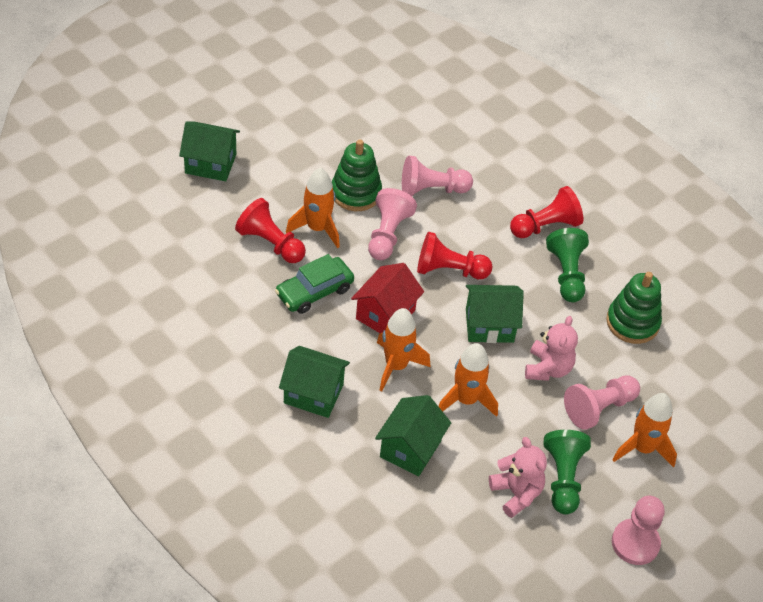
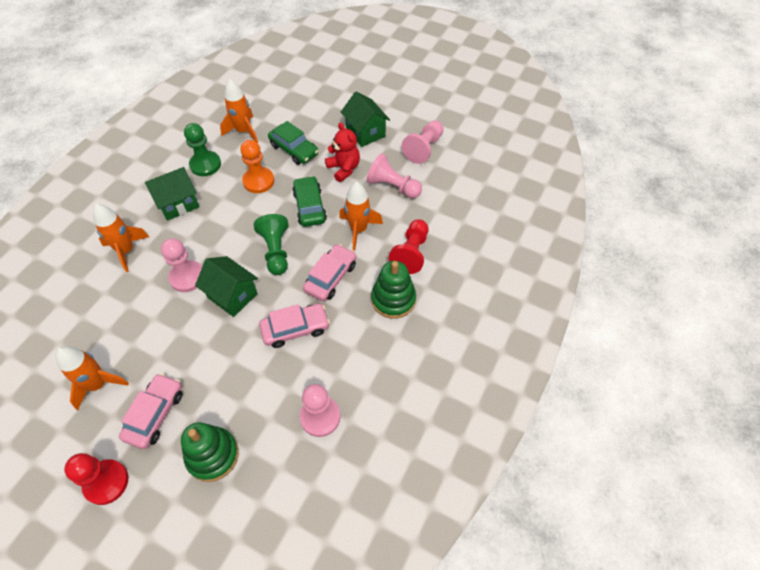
green car: 1 -> 2
green house: 4 -> 3
orange pawn: 0 -> 1
pink car: 0 -> 3
pink teddy bear: 2 -> 0
red house: 1 -> 0
red pawn: 3 -> 2
red teddy bear: 0 -> 1

